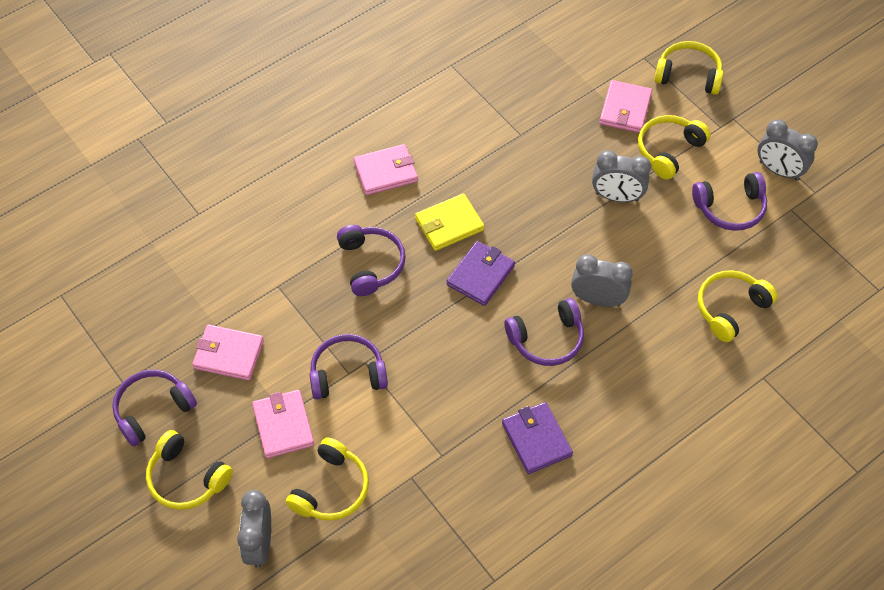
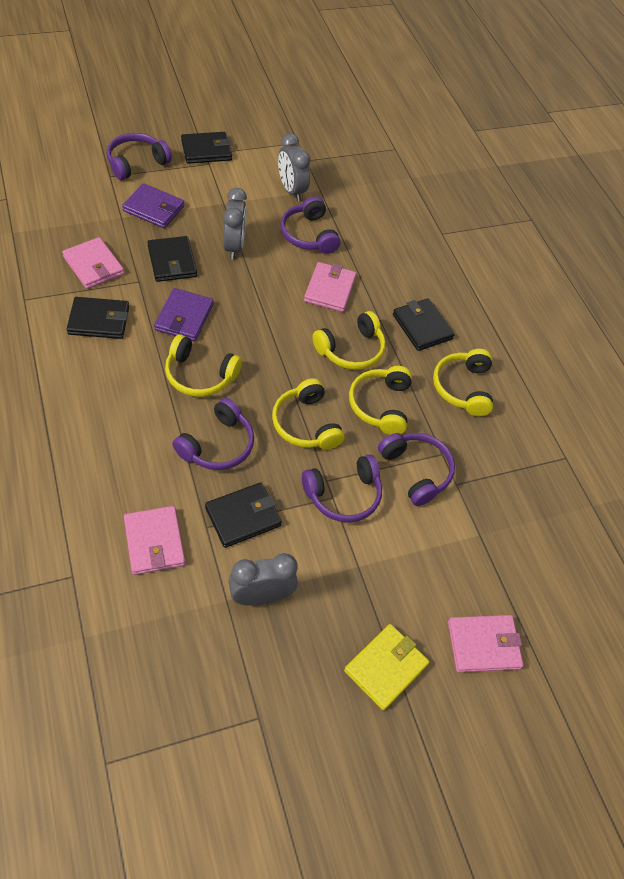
black wallet: 0 -> 5
grey clock: 4 -> 3

